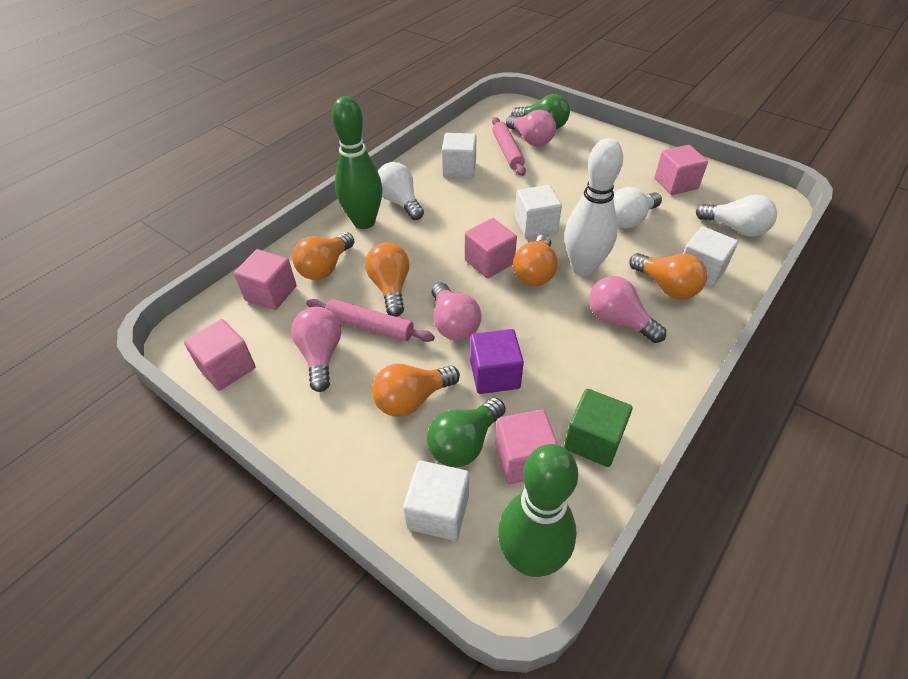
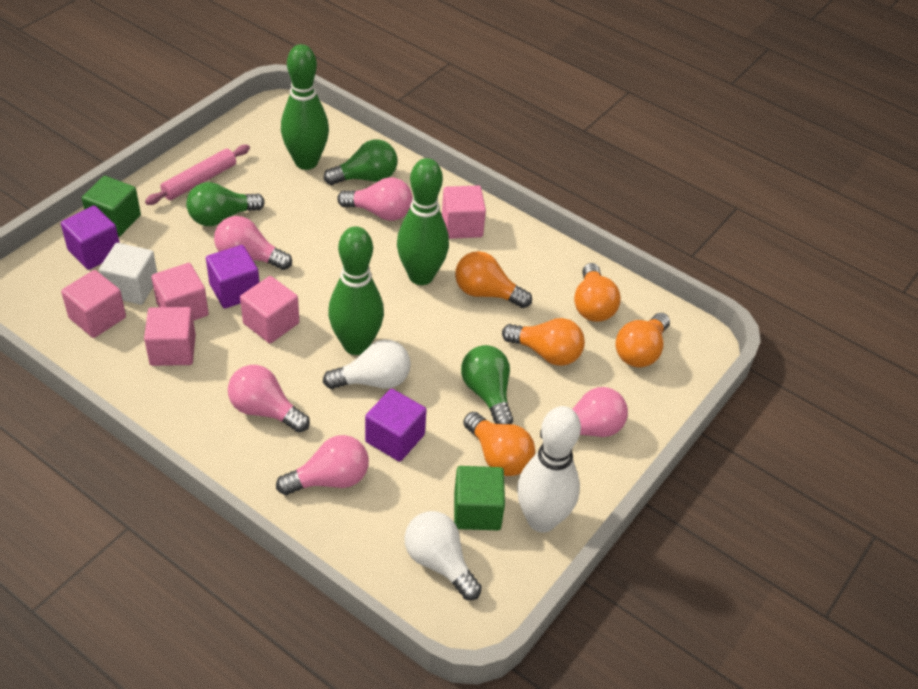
green bowling pin: 2 -> 3
green cube: 1 -> 2
green light bulb: 2 -> 3
pink light bulb: 4 -> 5
pink rolling pin: 2 -> 1
purple cube: 1 -> 3
white cube: 4 -> 1
white light bulb: 3 -> 2

